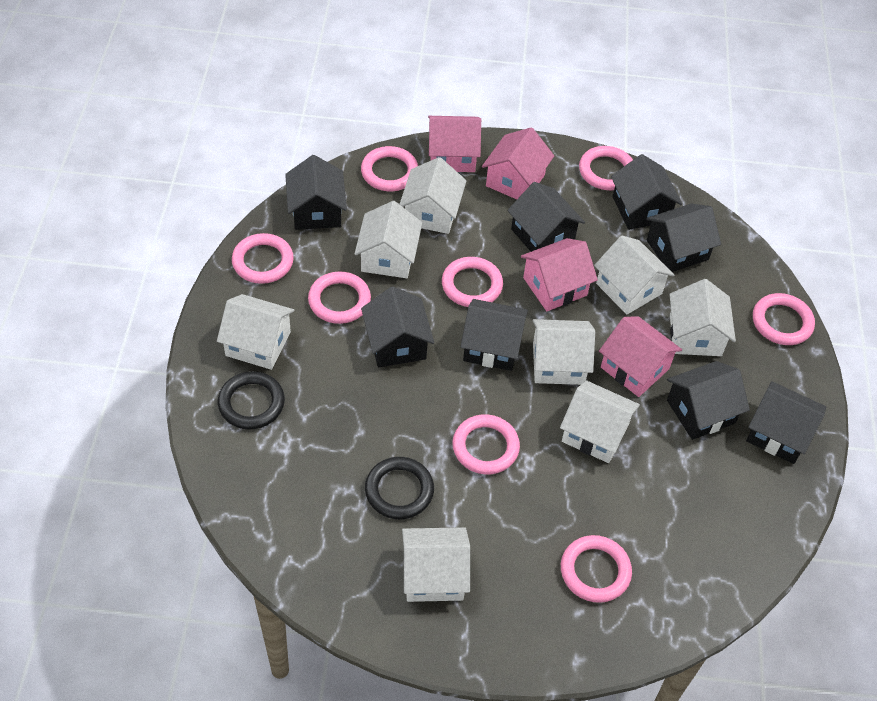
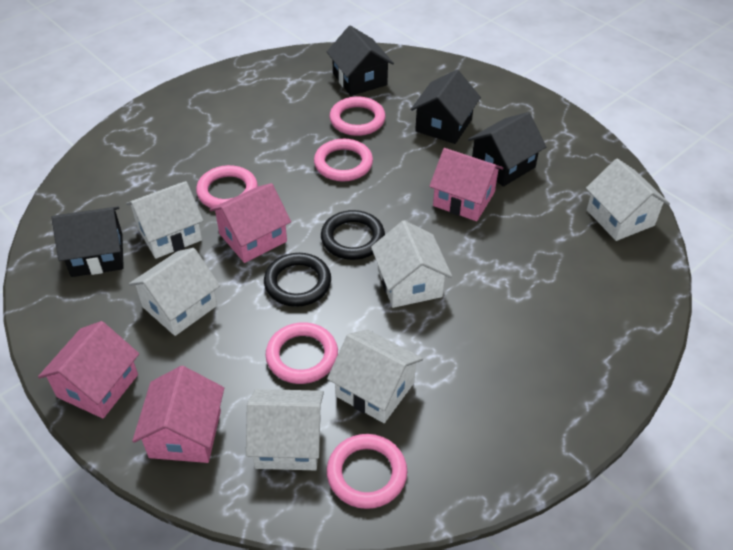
black house: 8 -> 4
pink ring: 8 -> 5
white house: 8 -> 6

